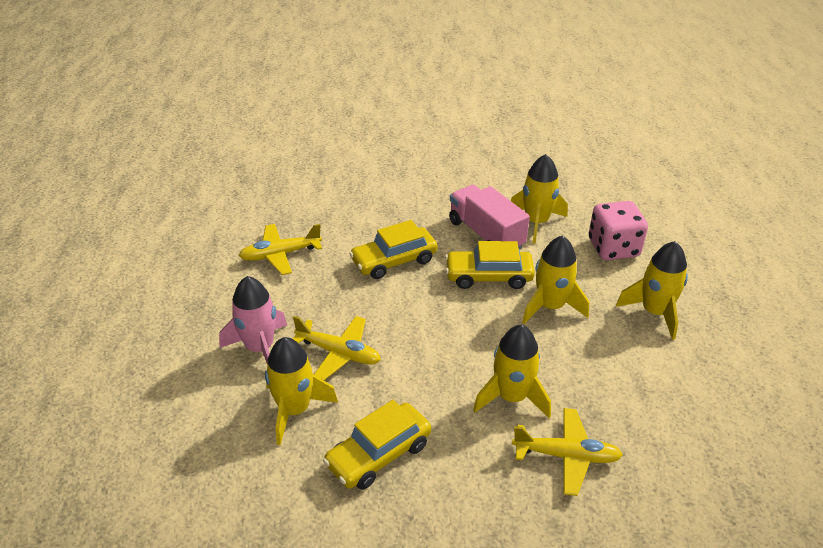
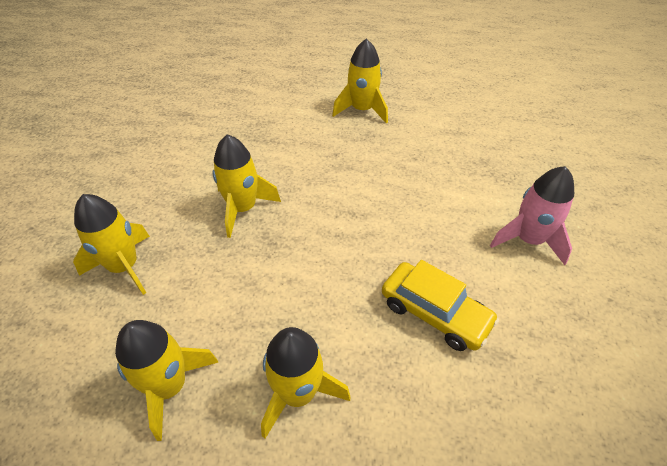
pink dice: 1 -> 0
pink truck: 1 -> 0
yellow car: 3 -> 1
yellow plane: 3 -> 0

